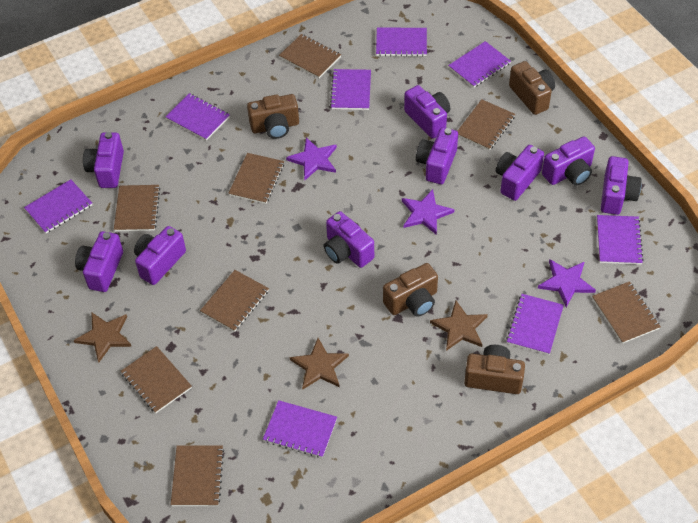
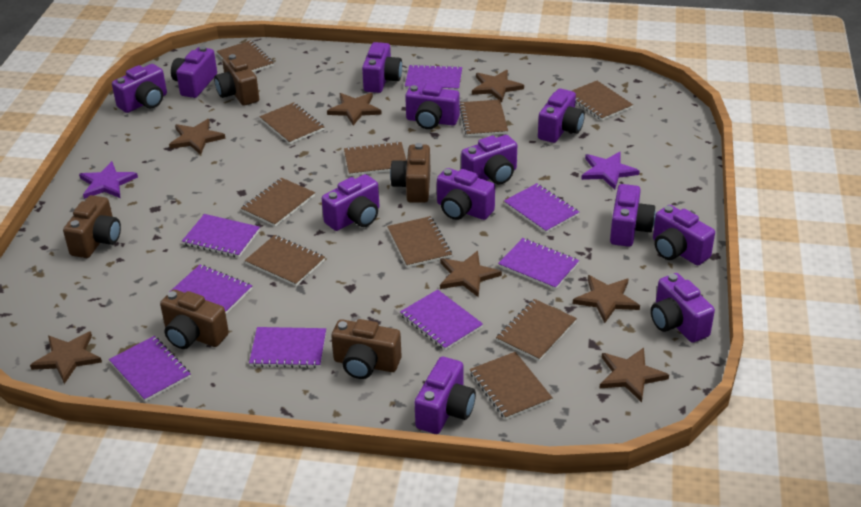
brown camera: 4 -> 5
brown notebook: 8 -> 10
brown star: 3 -> 7
purple camera: 9 -> 12
purple star: 3 -> 2

